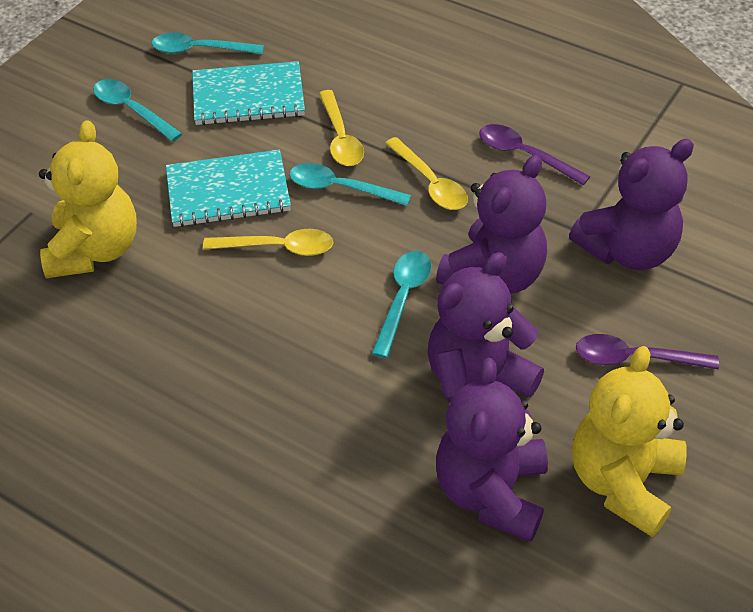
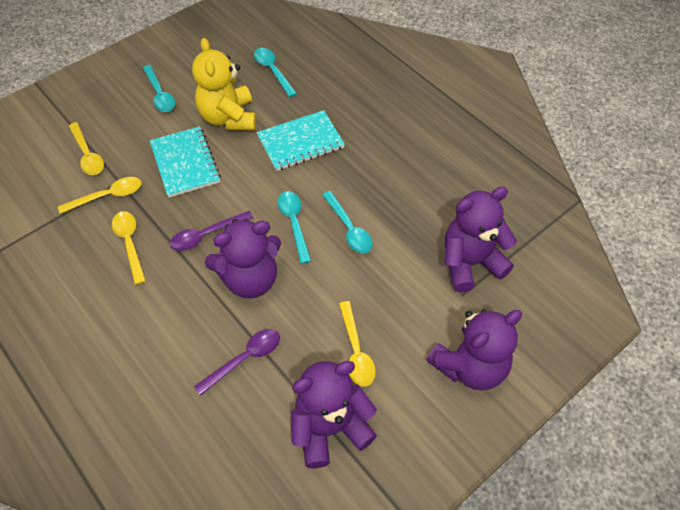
yellow spoon: 3 -> 4
yellow teddy bear: 2 -> 1

